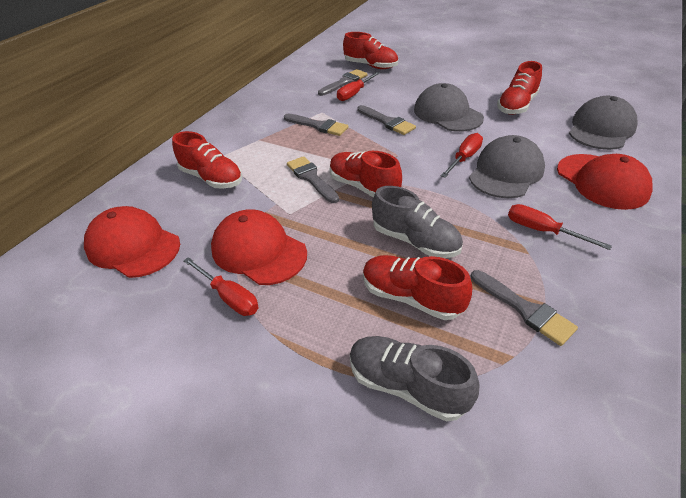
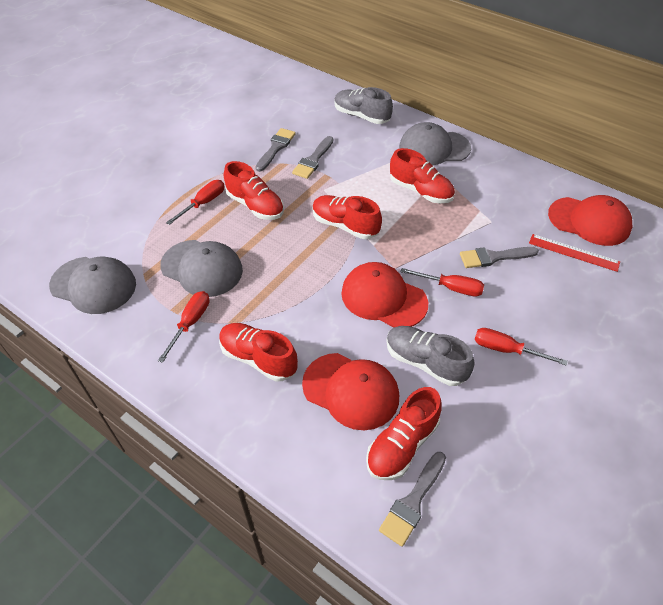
grey brush: 5 -> 4
red ruler: 0 -> 1

